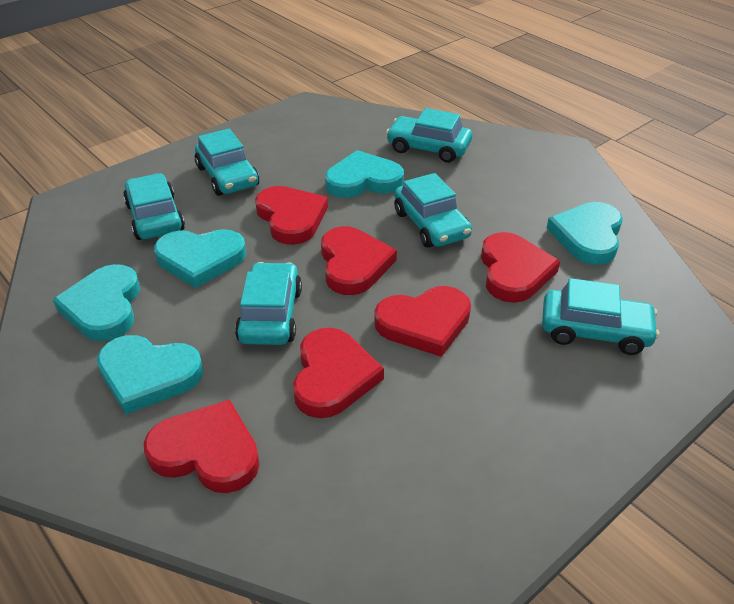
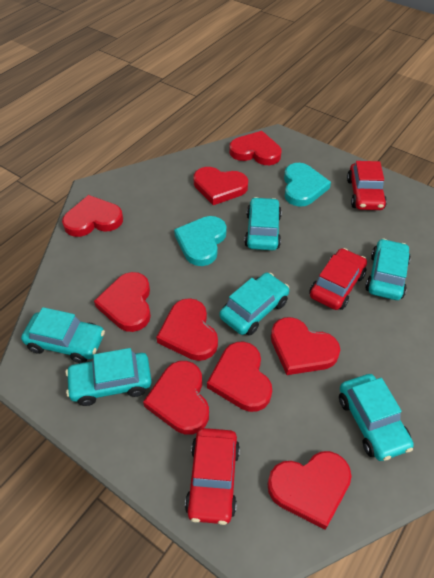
red car: 0 -> 3
red heart: 6 -> 9
turquoise heart: 5 -> 2

